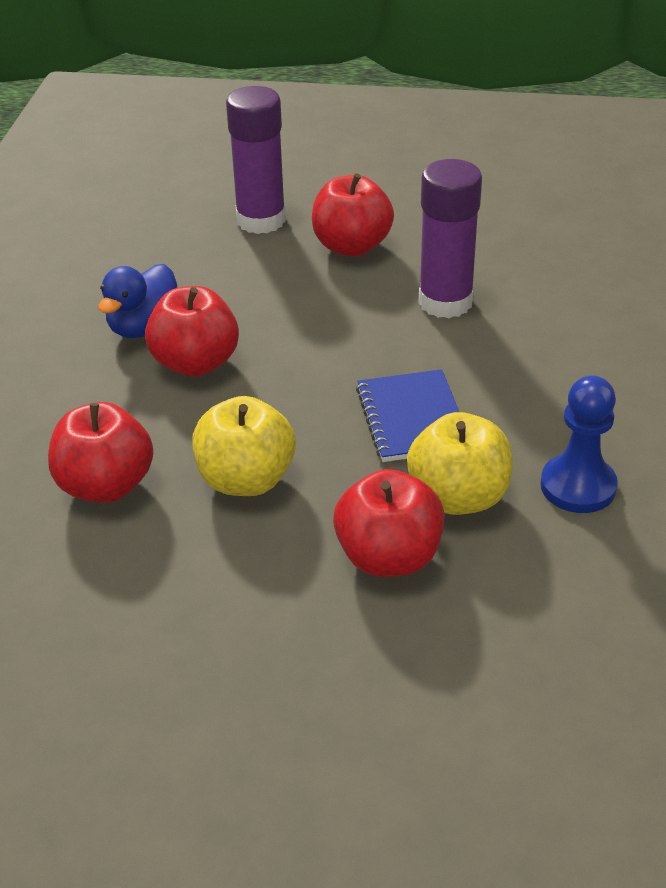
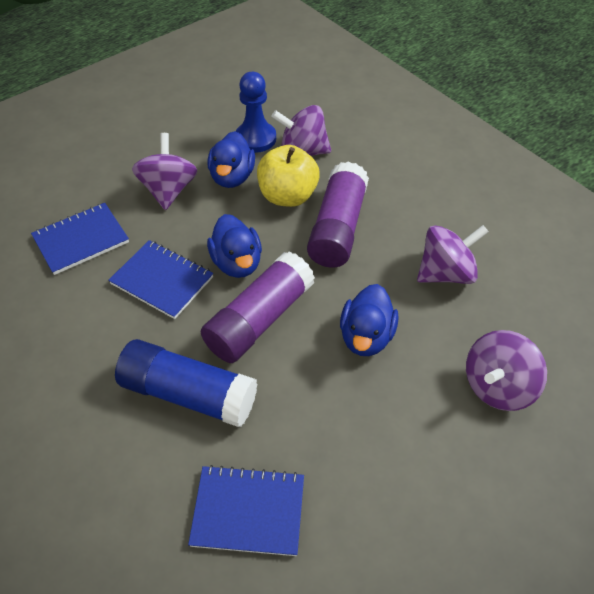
blue duck: 1 -> 3
blue glue stick: 0 -> 1
blue notebook: 1 -> 3
purple spinning top: 0 -> 4
red apple: 4 -> 0
yellow apple: 2 -> 1

